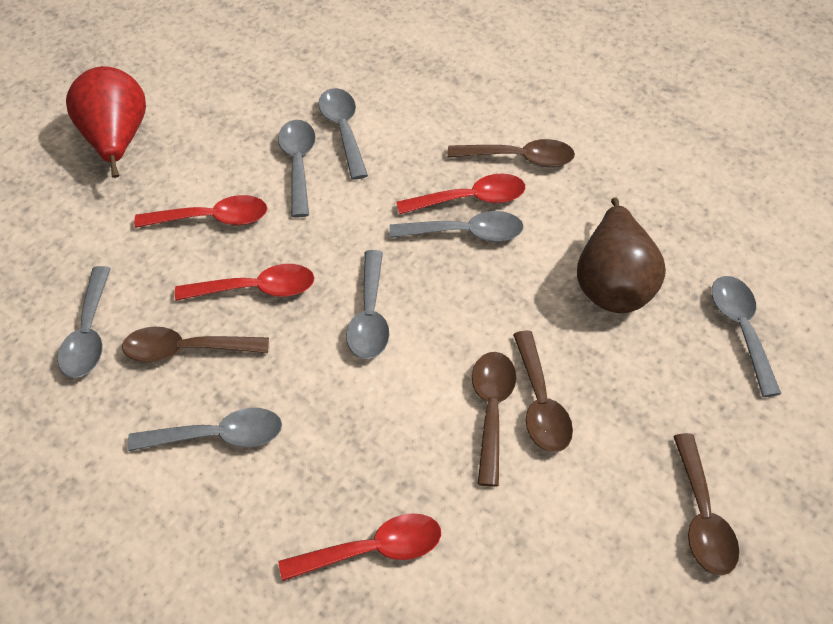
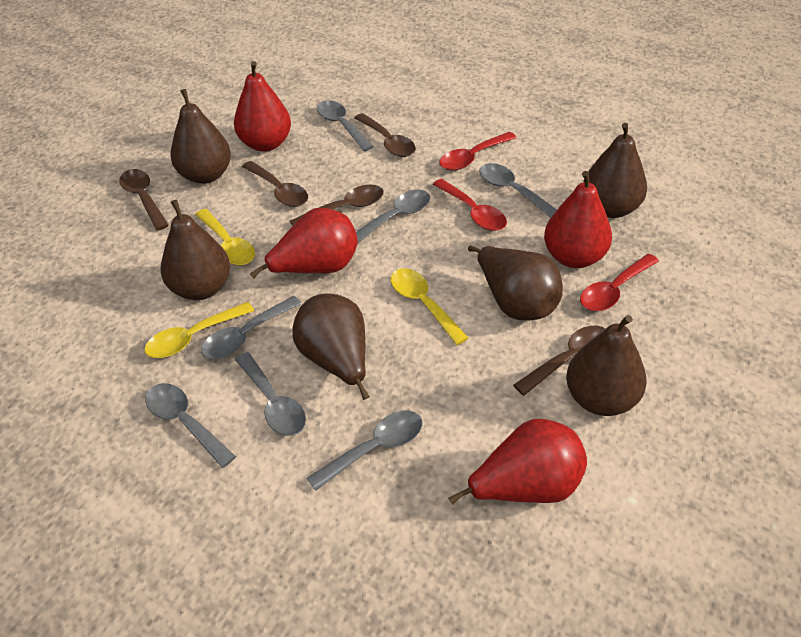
brown pear: 1 -> 6
red pear: 1 -> 4
red spoon: 4 -> 3
yellow spoon: 0 -> 3

